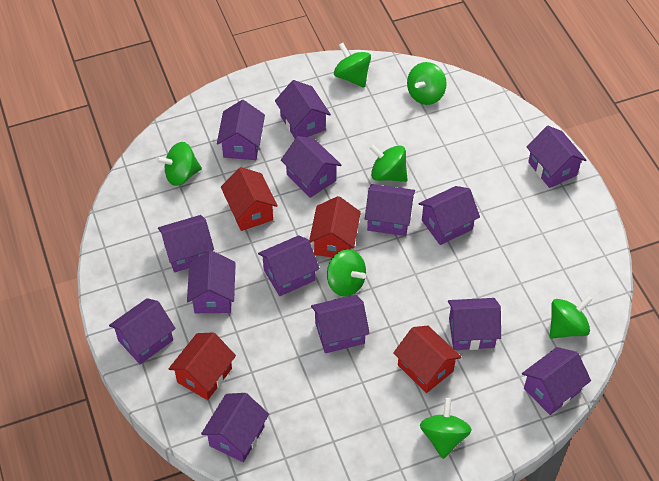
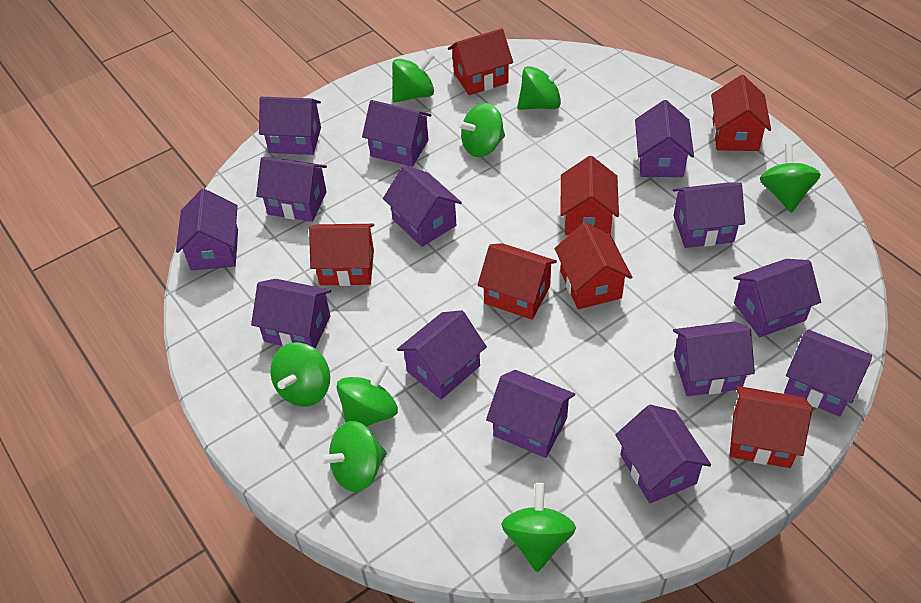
green spinning top: 7 -> 8
red house: 4 -> 7

